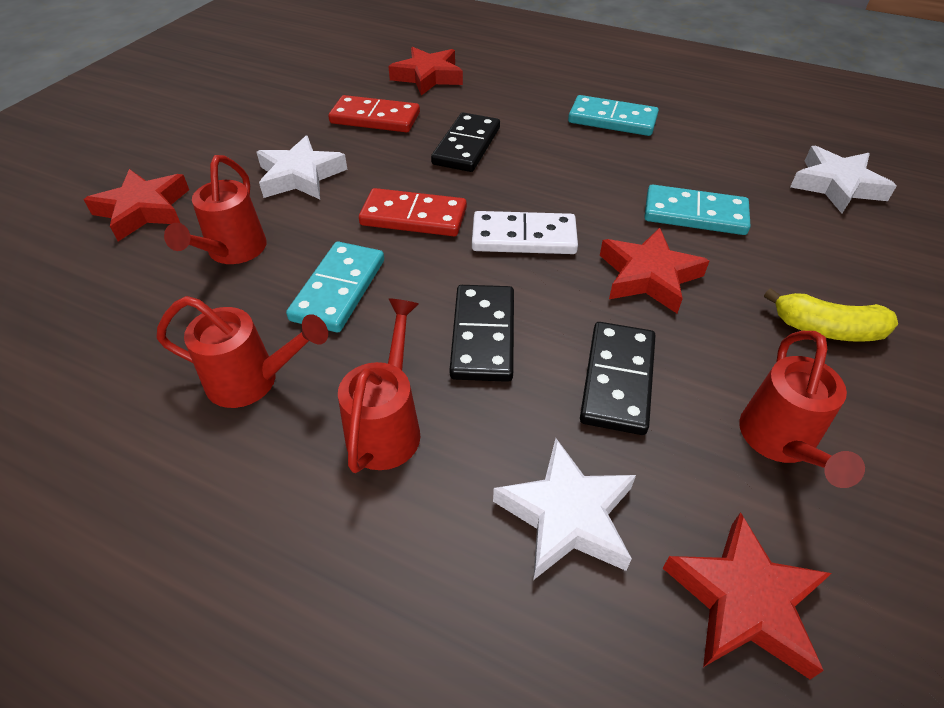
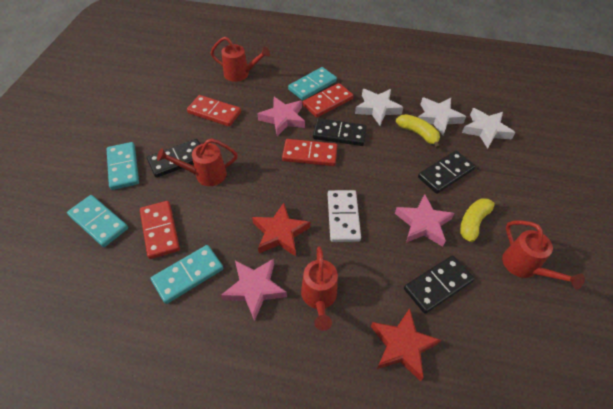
black domino: 3 -> 4
pink star: 0 -> 3
red domino: 2 -> 4
red star: 4 -> 2
turquoise domino: 3 -> 4
yellow banana: 1 -> 2

